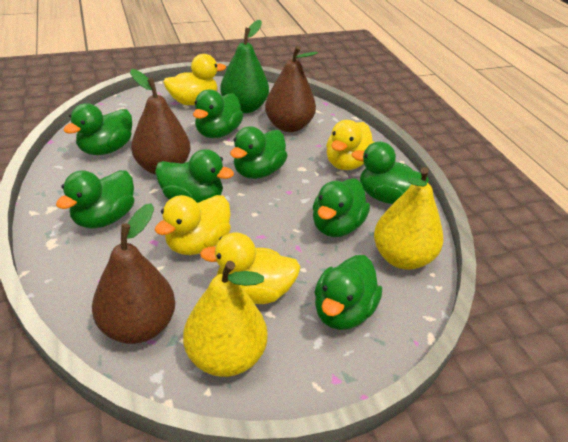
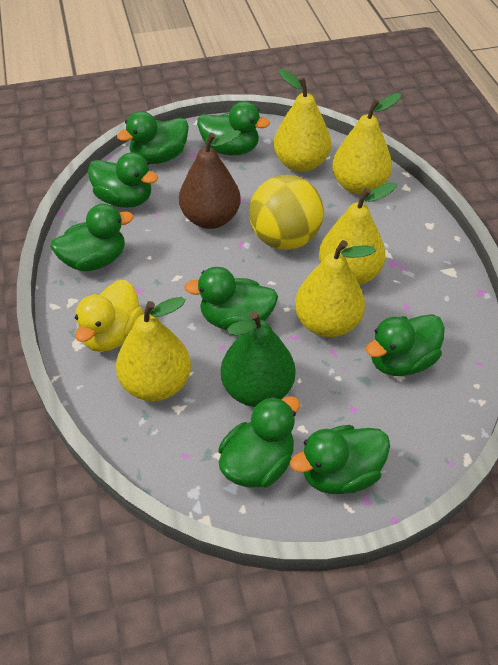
brown pear: 3 -> 1
yellow ball: 0 -> 1
yellow duck: 4 -> 1
yellow pear: 2 -> 5

